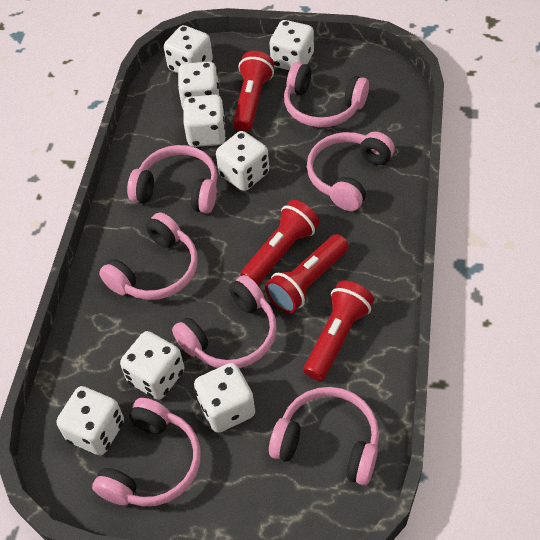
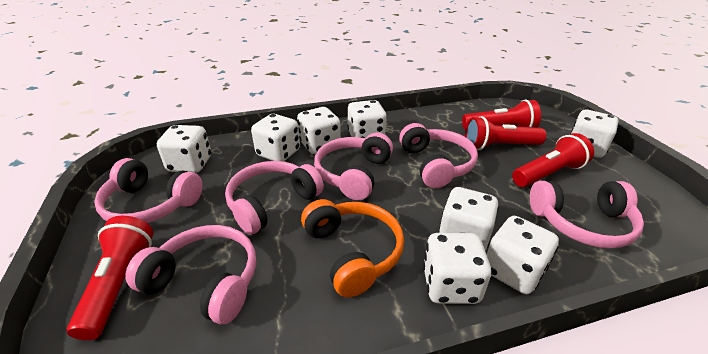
orange headphones: 0 -> 1
pink headphones: 7 -> 6

